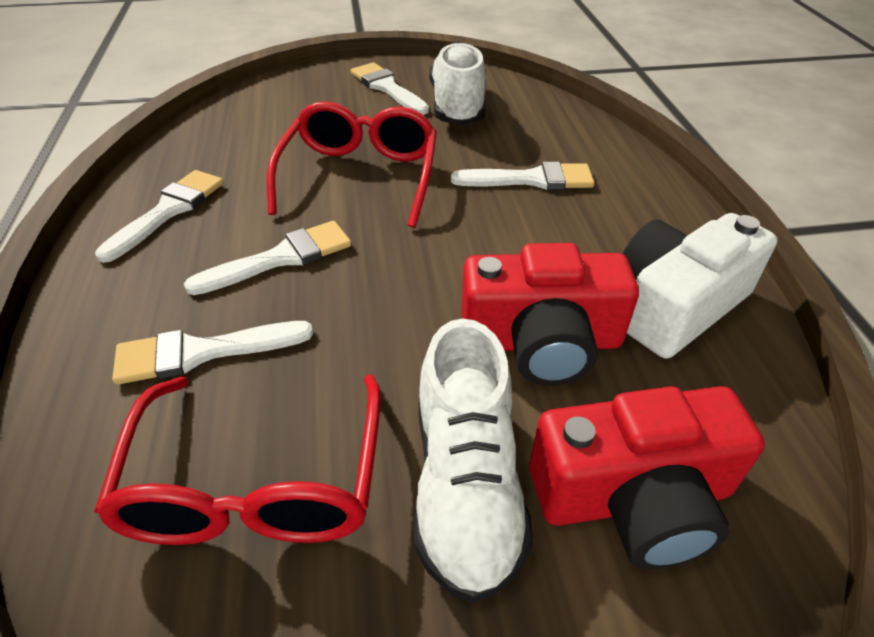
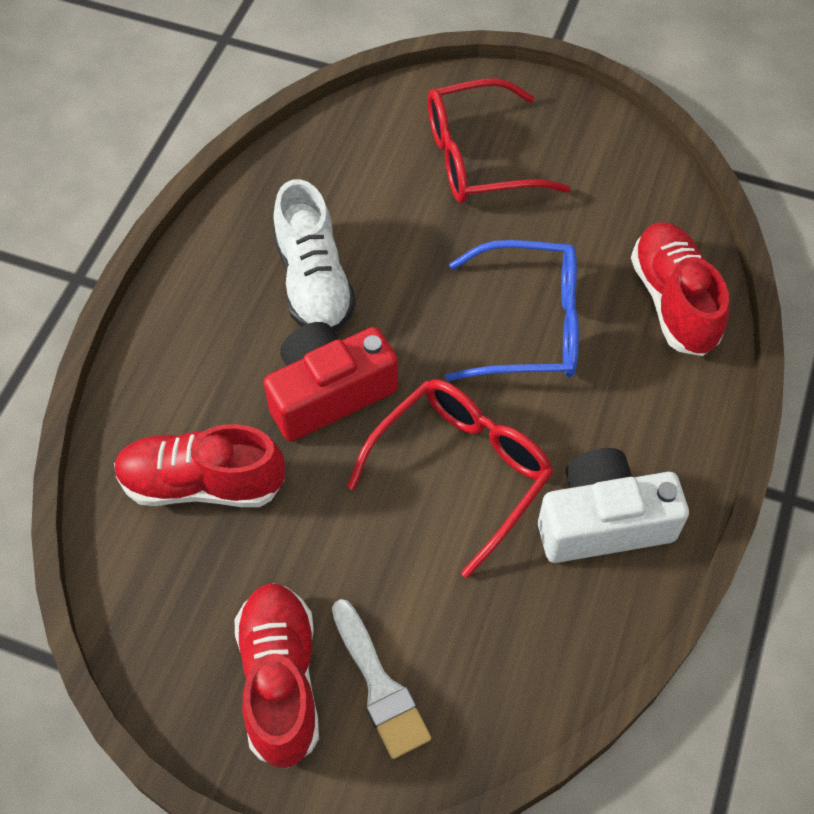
blue glasses: 0 -> 1
red camera: 2 -> 1
red shoe: 0 -> 3
white brush: 5 -> 1
white shoe: 2 -> 1

